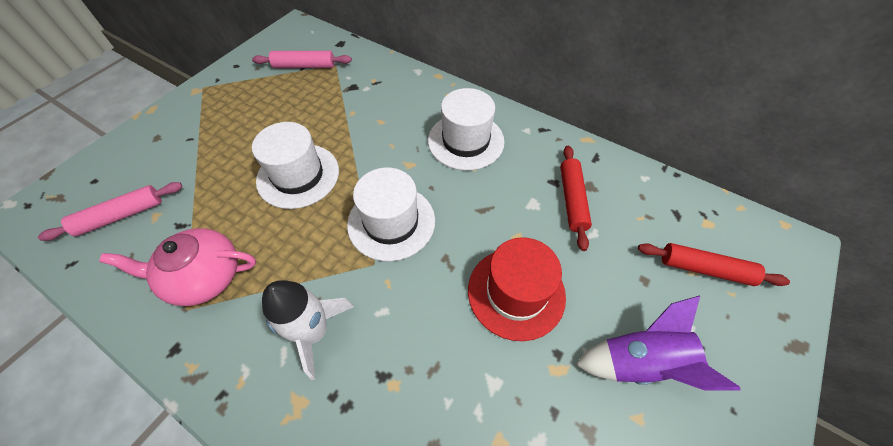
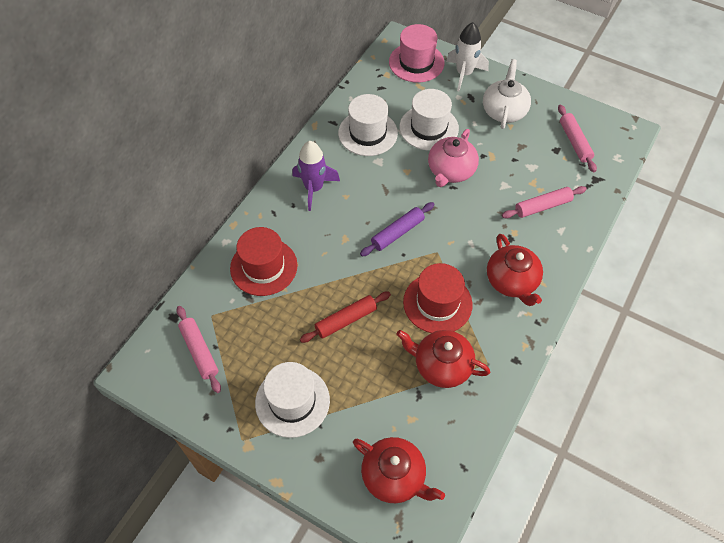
pink hat: 0 -> 1
pink rolling pin: 2 -> 3
purple rolling pin: 0 -> 1
red hat: 1 -> 2
red rolling pin: 2 -> 1
red teapot: 0 -> 3
white teapot: 0 -> 1

